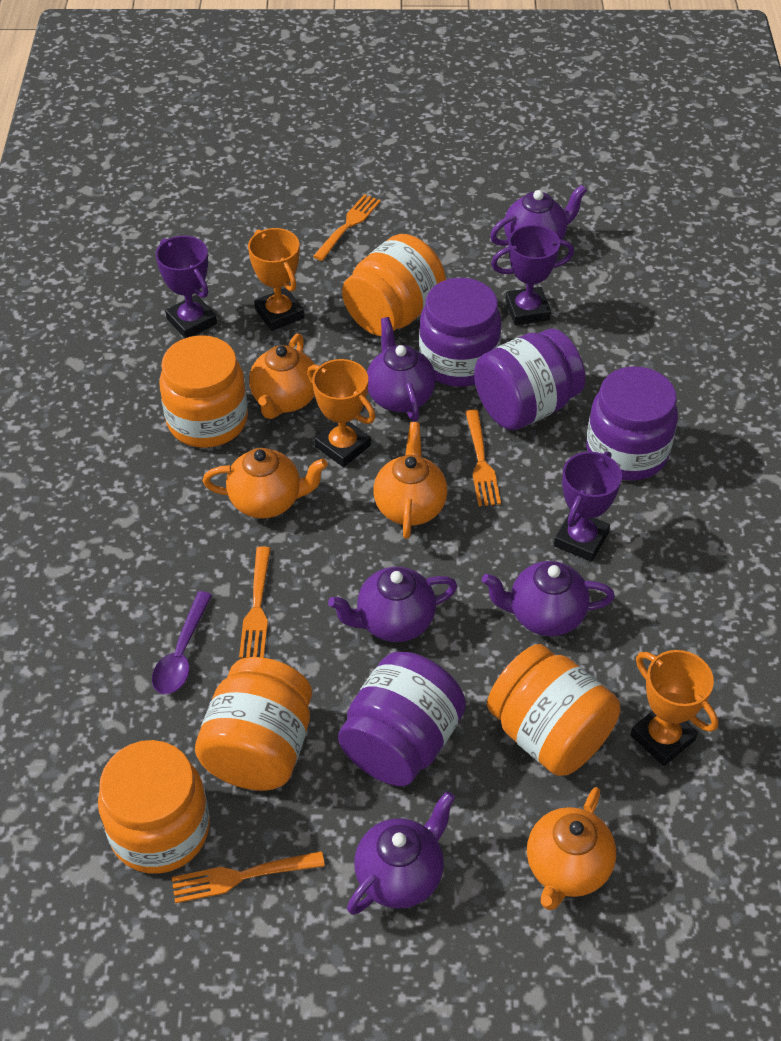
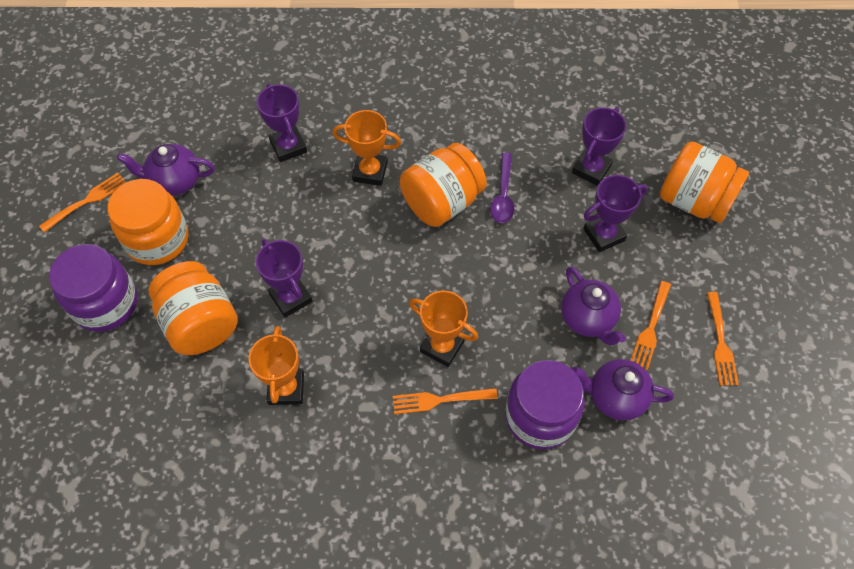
orange jar: 5 -> 4
orange teapot: 4 -> 0
purple jar: 4 -> 2
purple teapot: 5 -> 3
purple trophy: 3 -> 4

